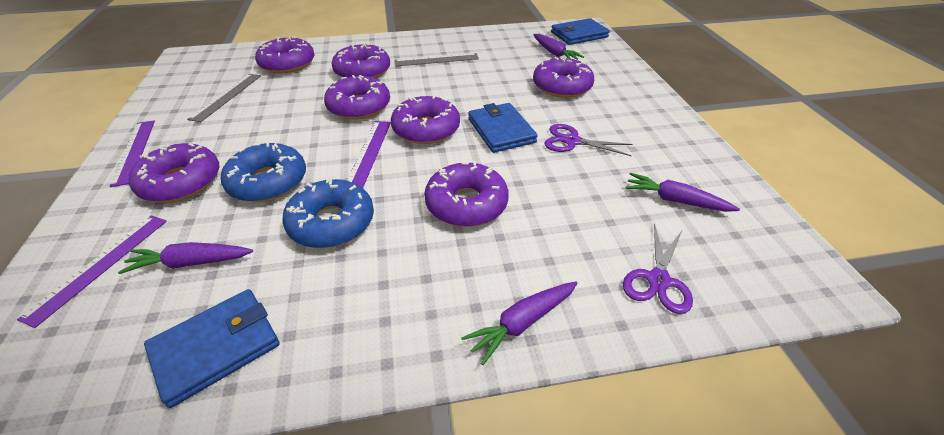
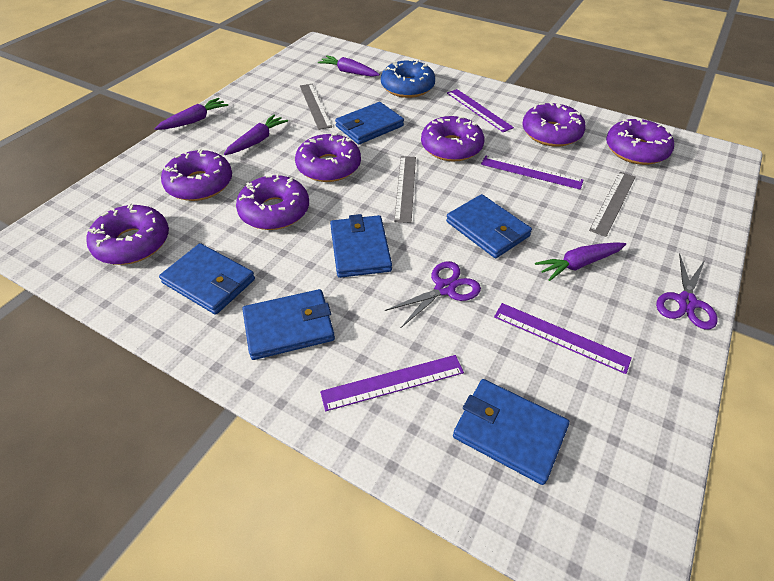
blue donut: 2 -> 1
blue wallet: 3 -> 6
grey ruler: 2 -> 3
purple ruler: 3 -> 4

